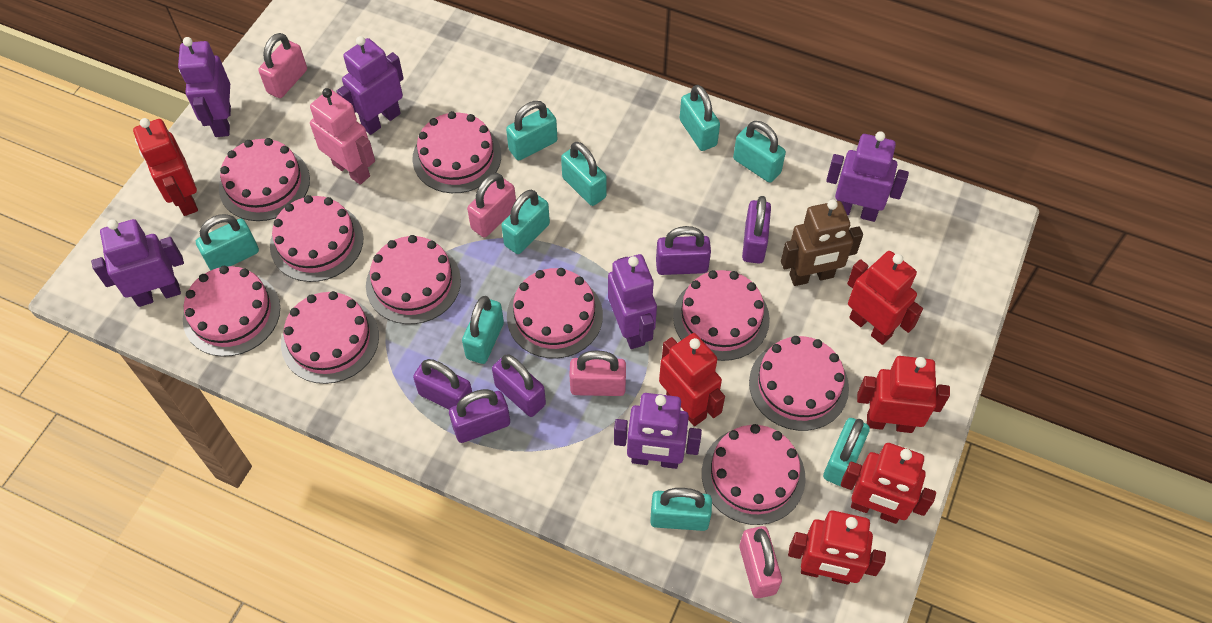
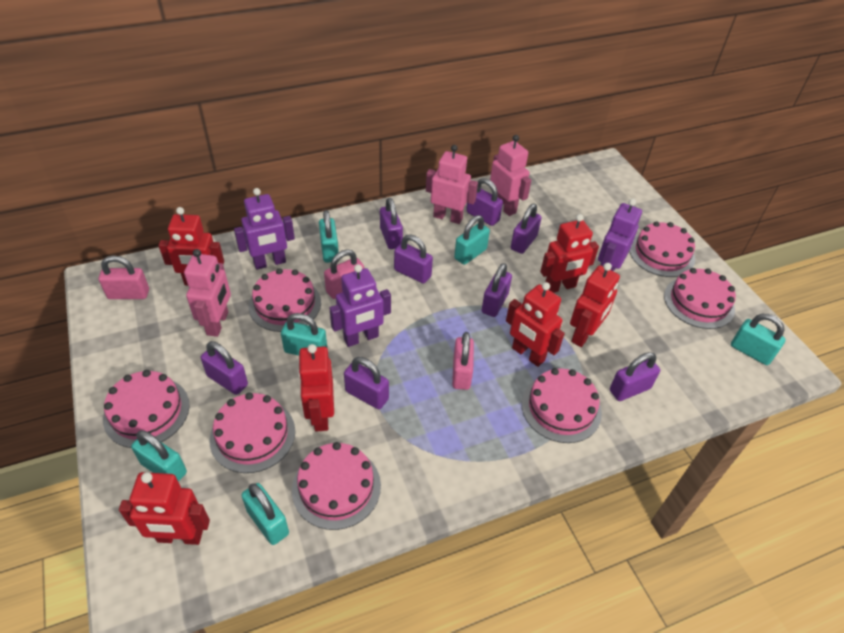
brown robot: 1 -> 0
pink cake: 10 -> 7
pink padlock: 4 -> 3
pink robot: 1 -> 3
purple padlock: 5 -> 8
purple robot: 6 -> 3
turquoise padlock: 9 -> 6

